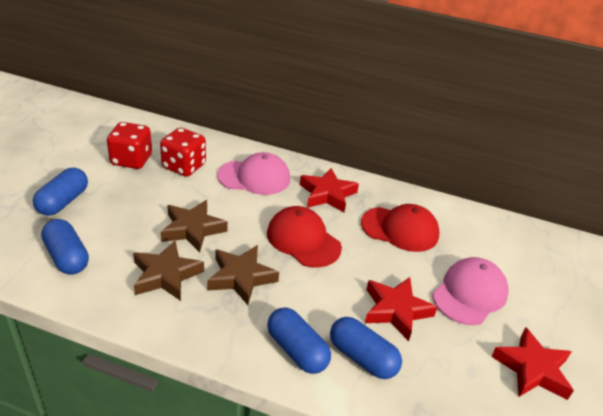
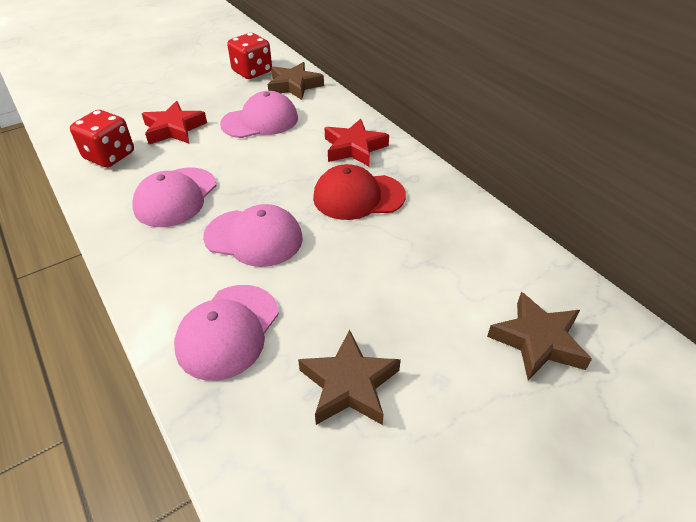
blue capsule: 4 -> 0
pink cap: 2 -> 4
red cap: 2 -> 1
red star: 3 -> 2

